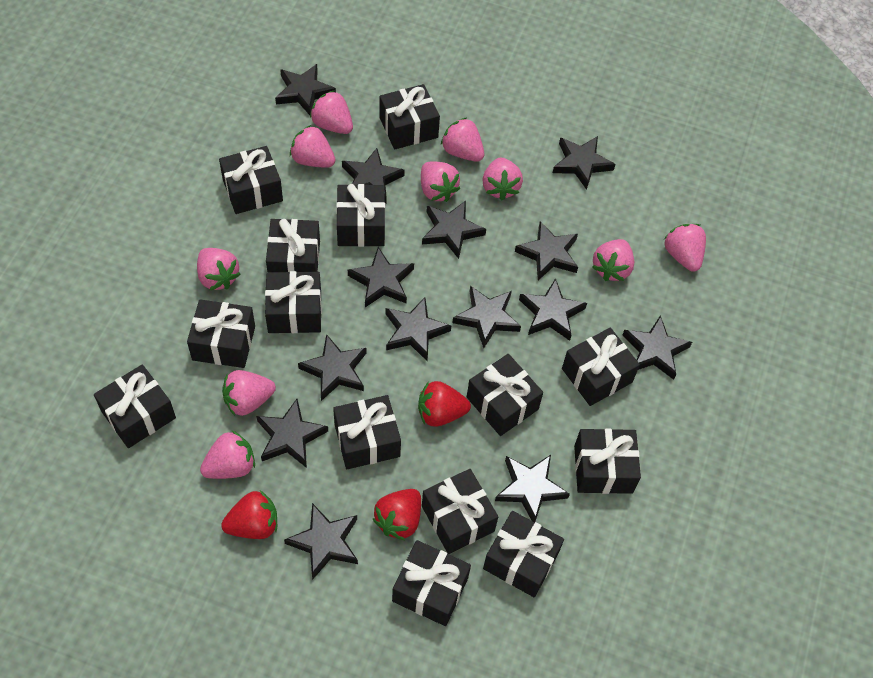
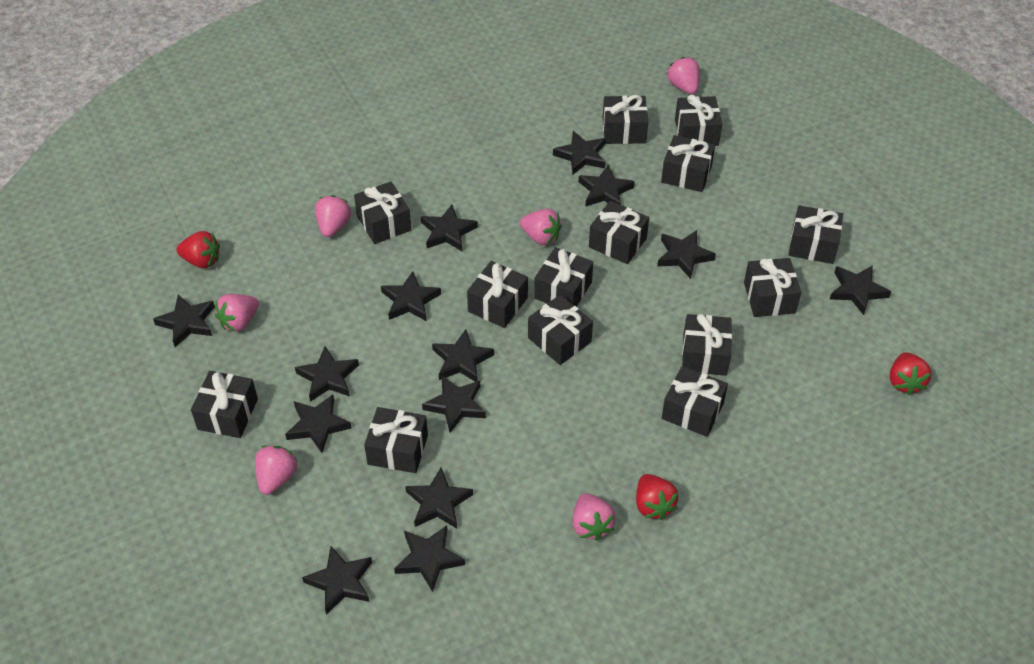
pink strawberry: 10 -> 6

